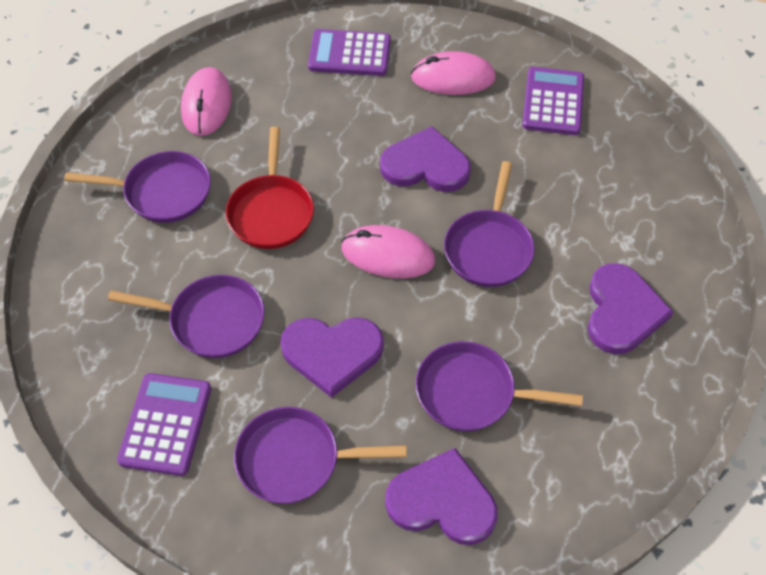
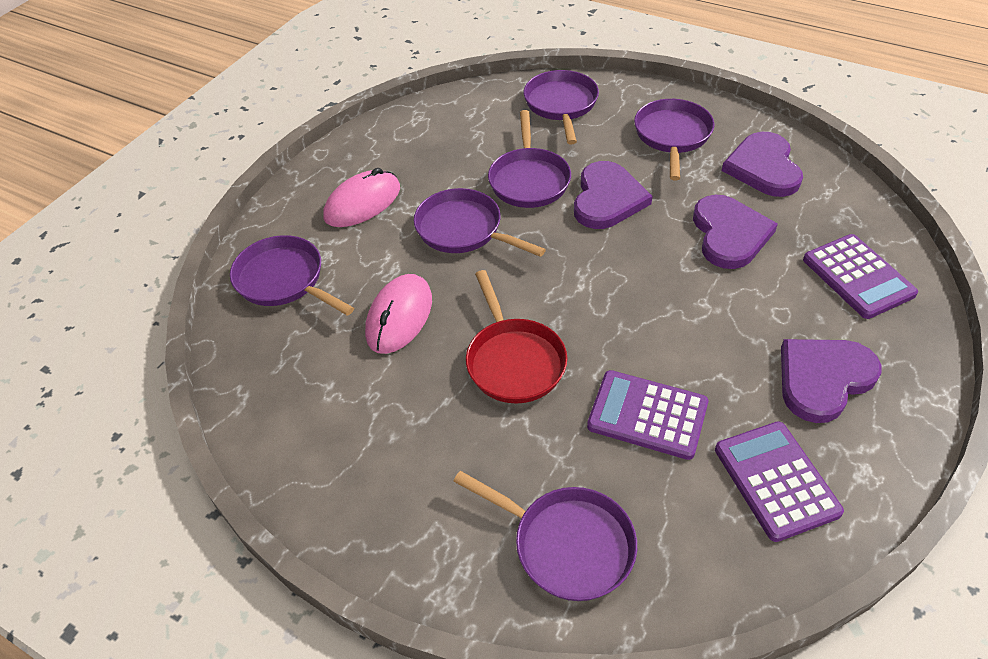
pink mouse: 3 -> 2
purple pan: 5 -> 6

